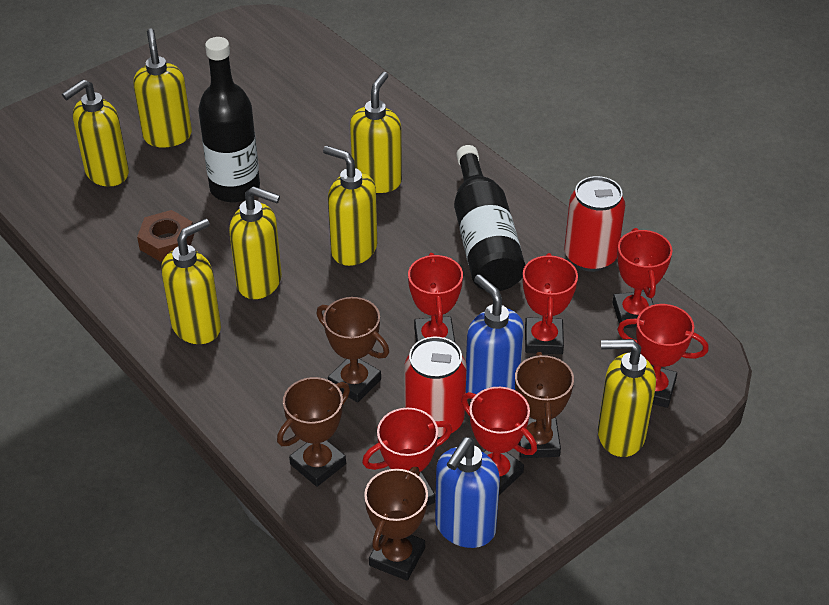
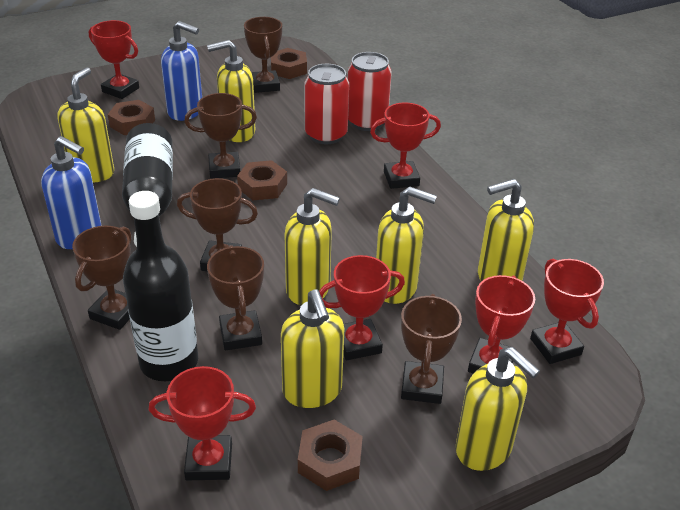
brown nut: 1 -> 4
brown trophy: 4 -> 6

